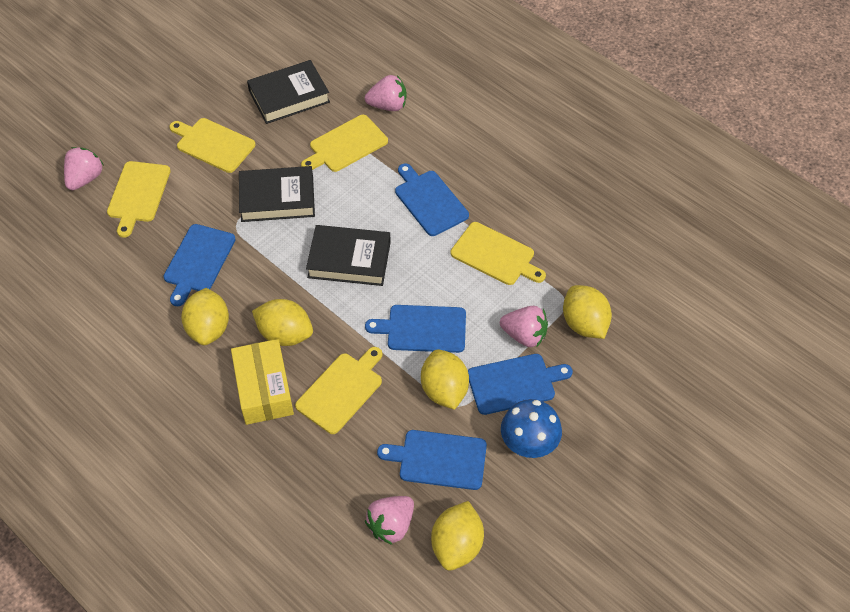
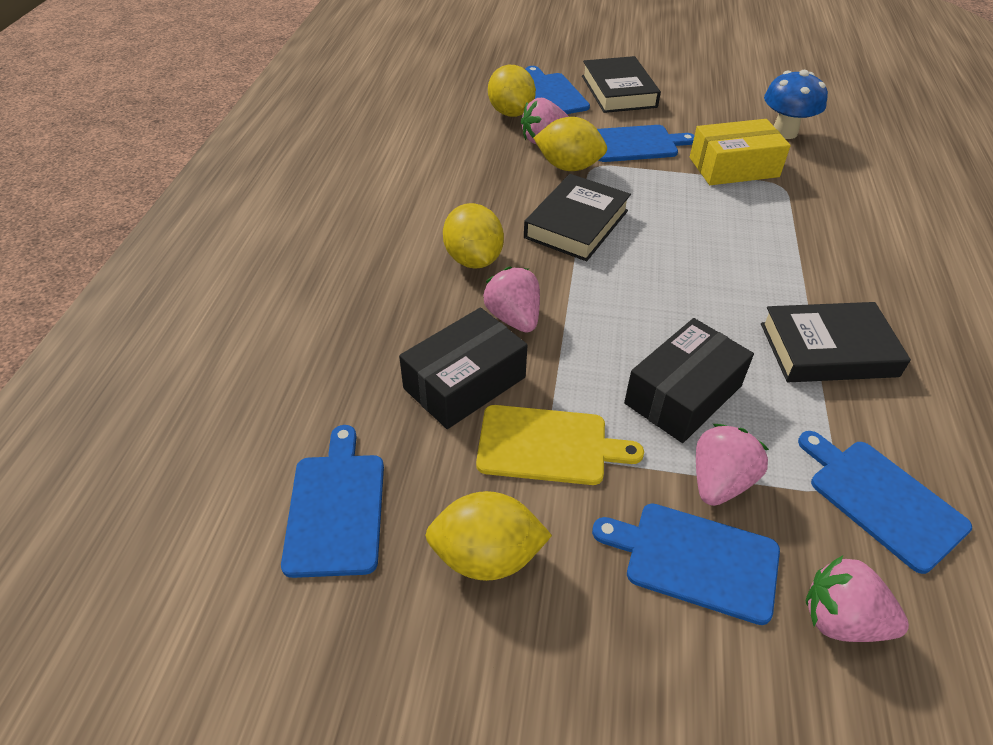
black box: 0 -> 2
yellow cutting board: 5 -> 1
yellow lemon: 5 -> 4

